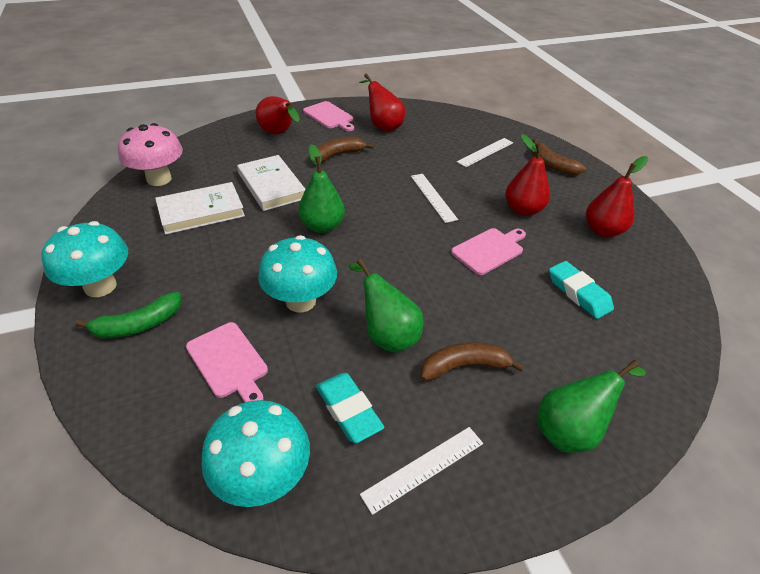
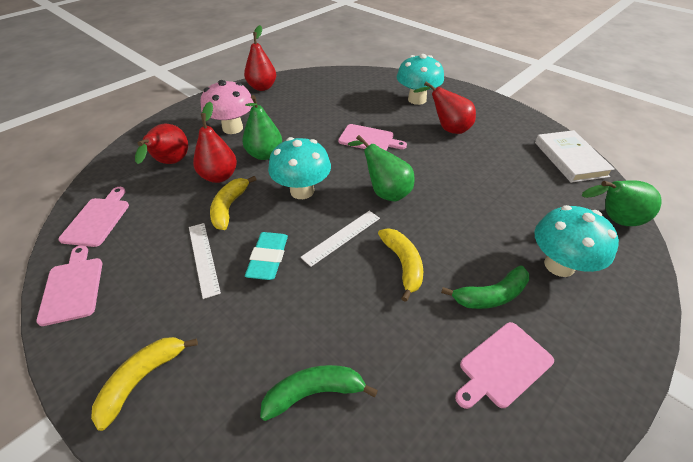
brown banana: 3 -> 0
green banana: 1 -> 2
pink cutting board: 3 -> 4
turquoise eraser: 2 -> 1
white book: 2 -> 1
white ruler: 3 -> 2
yellow banana: 0 -> 3

